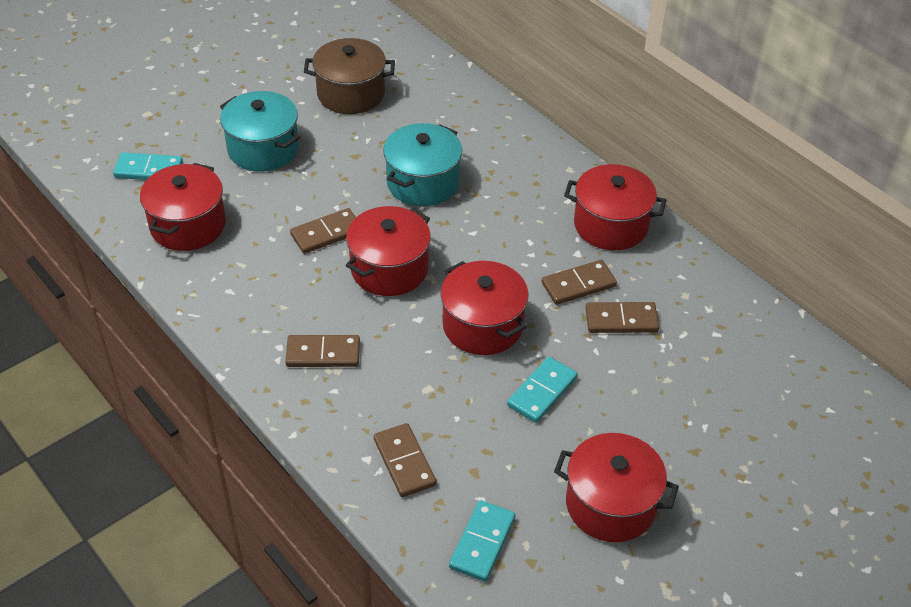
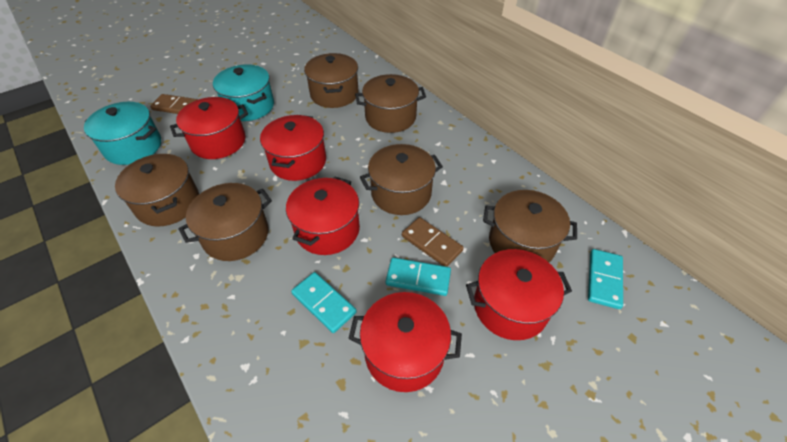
brown domino: 5 -> 2
brown pot: 1 -> 6

